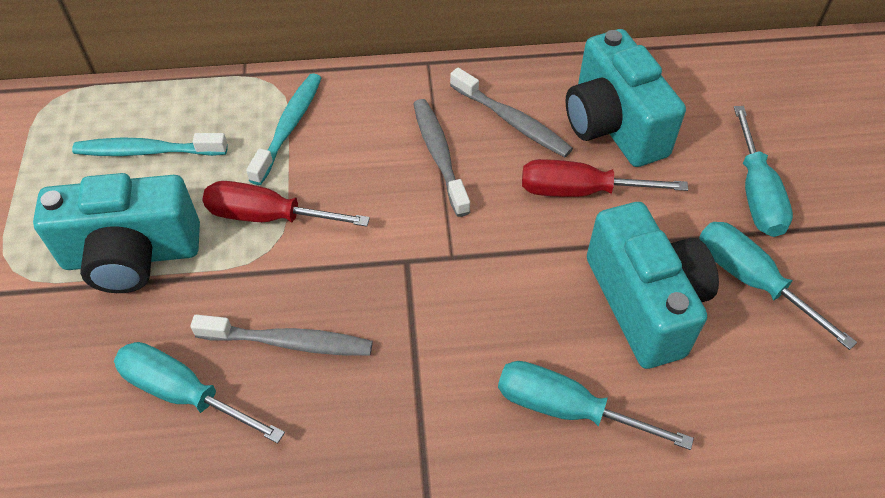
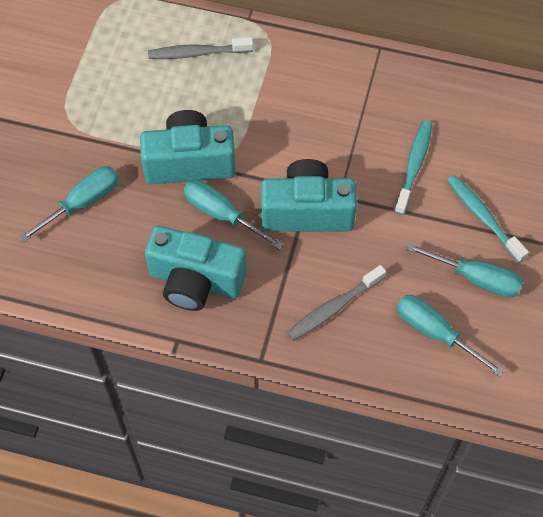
grey toothbrush: 3 -> 2
red screwdriver: 2 -> 0

